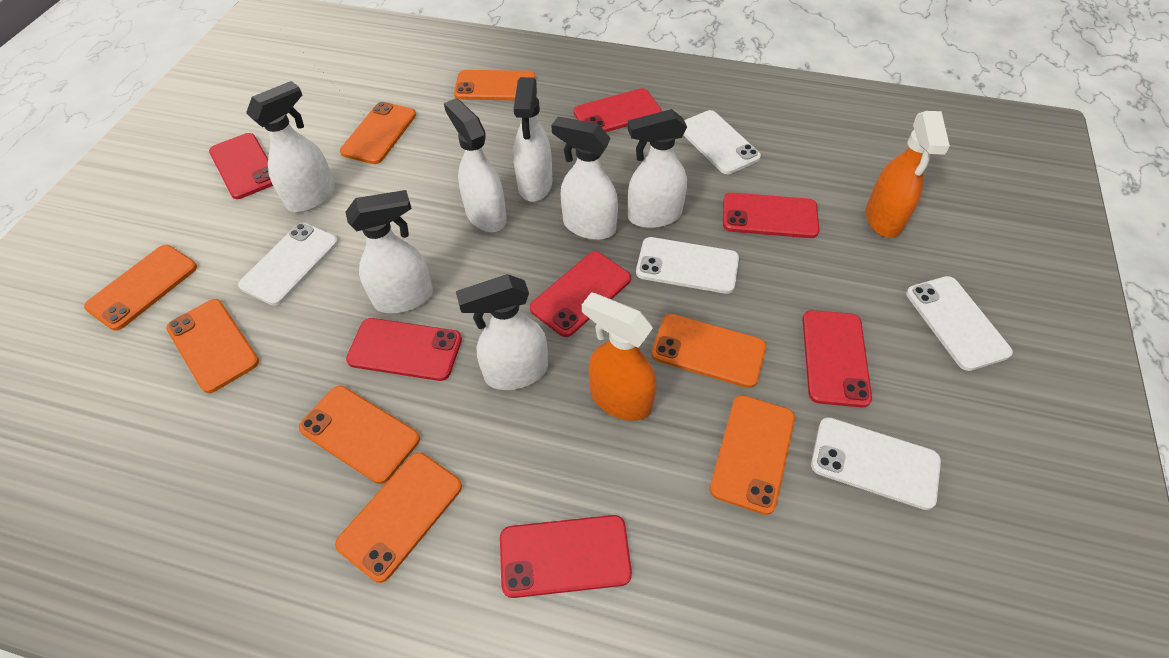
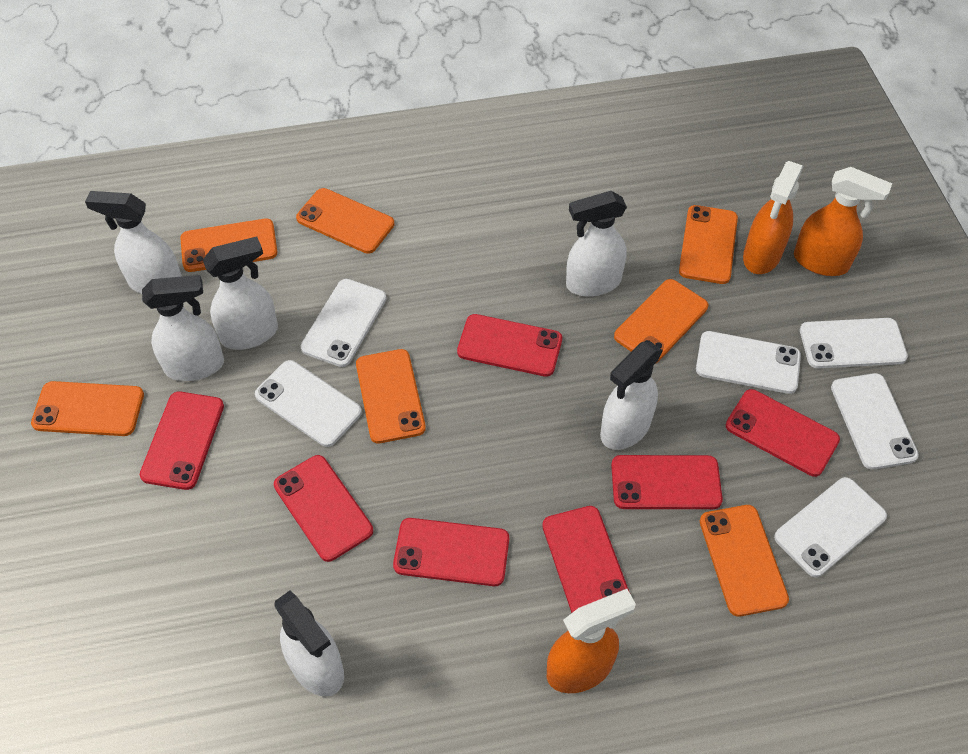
orange phone: 8 -> 7
orange spray bottle: 2 -> 3
white phone: 5 -> 6
white spray bottle: 7 -> 6

